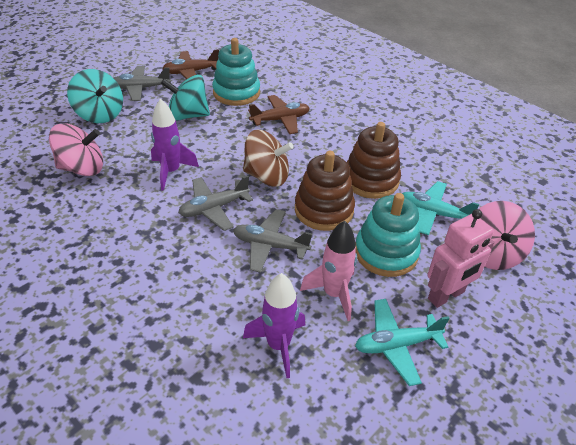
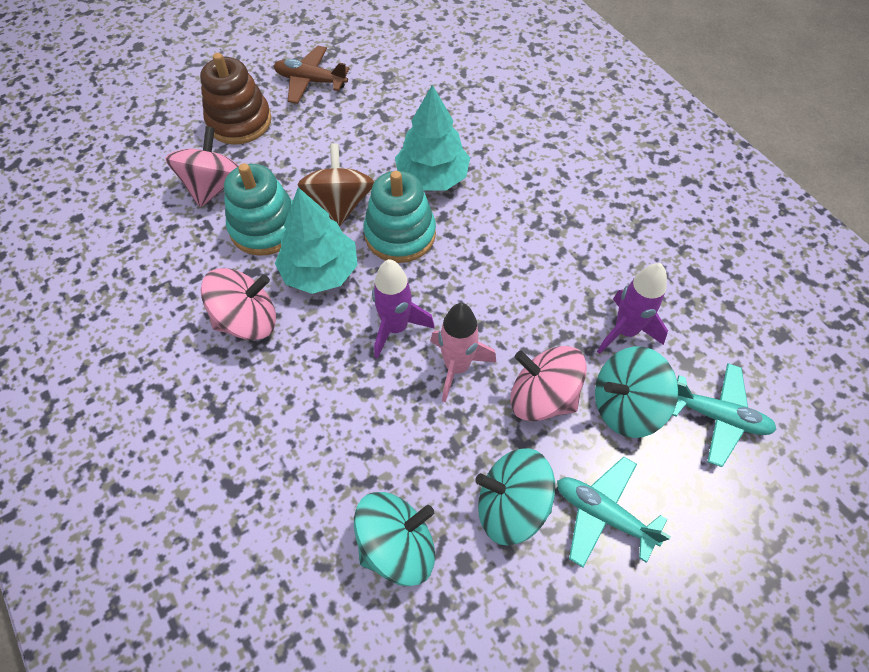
brown plane: 2 -> 1
brown stacking toy: 2 -> 1
grey plane: 3 -> 0
pink robot: 1 -> 0
pink spinning top: 2 -> 3
turquoise spinning top: 2 -> 3
turquoise tree: 0 -> 2

